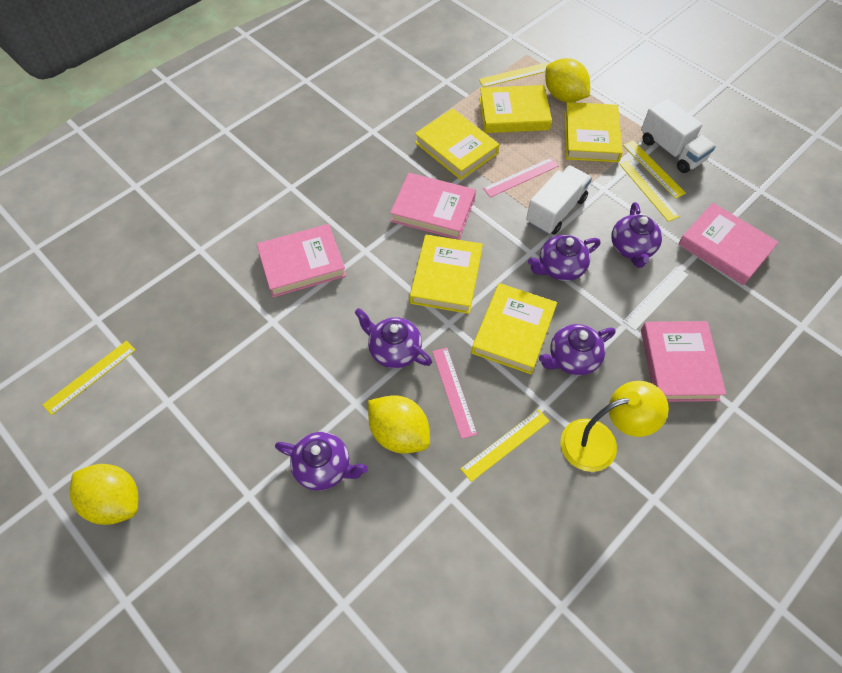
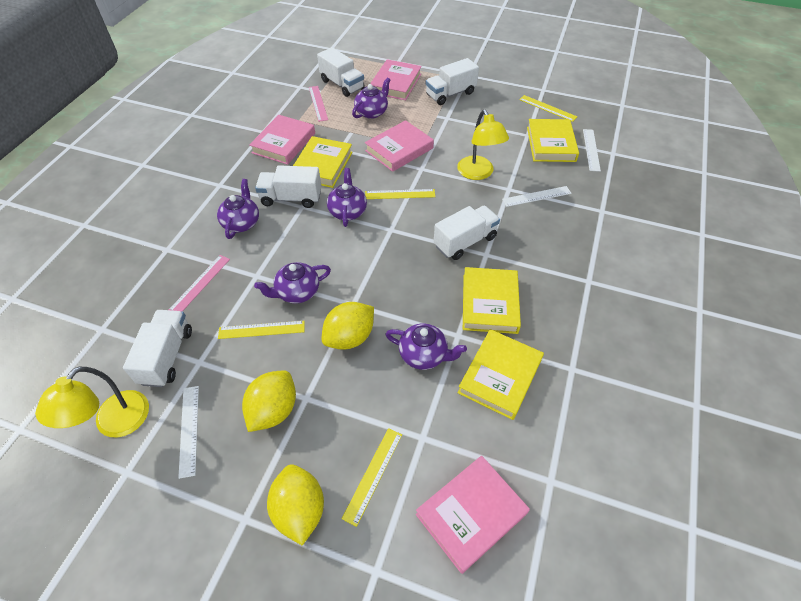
white ruler: 1 -> 3
white truck: 2 -> 5
yellow book: 5 -> 4
yellow lamp: 1 -> 2
yellow ruler: 5 -> 4

